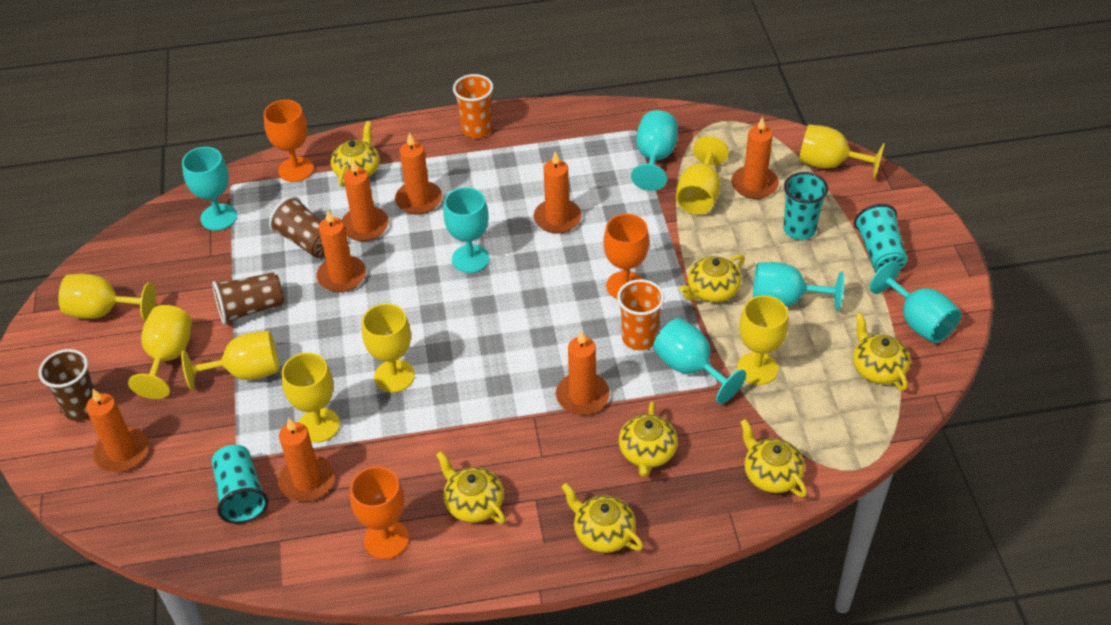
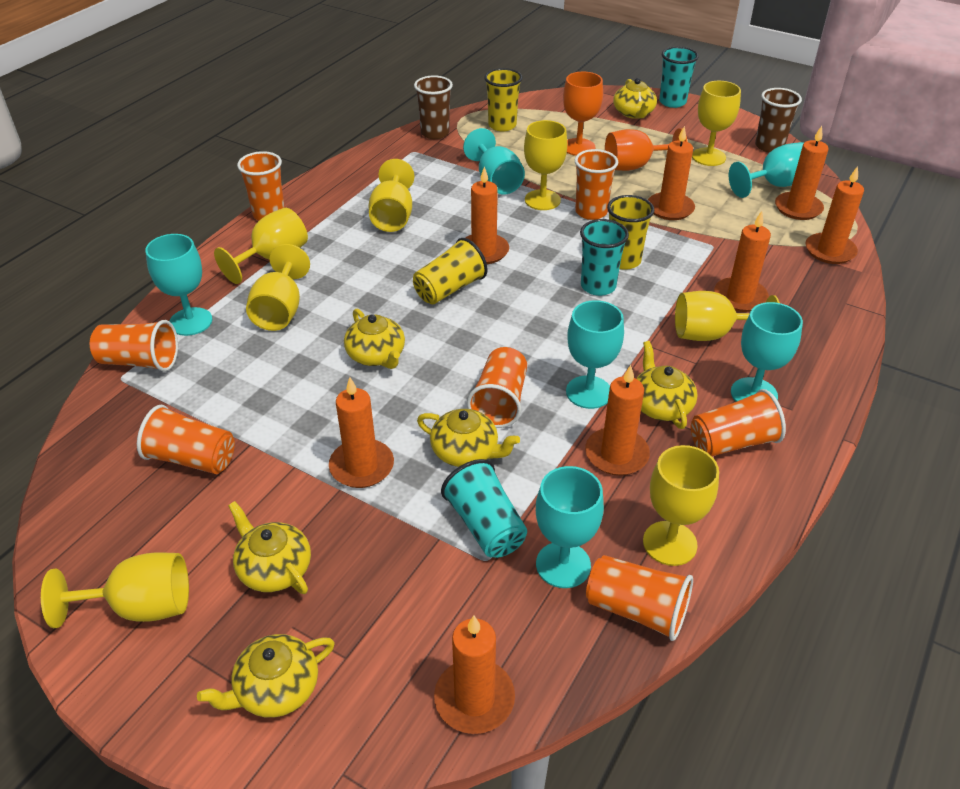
brown cup: 3 -> 2
orange cup: 2 -> 7
orange goblet: 3 -> 2
yellow cup: 0 -> 3
yellow teapot: 7 -> 6

